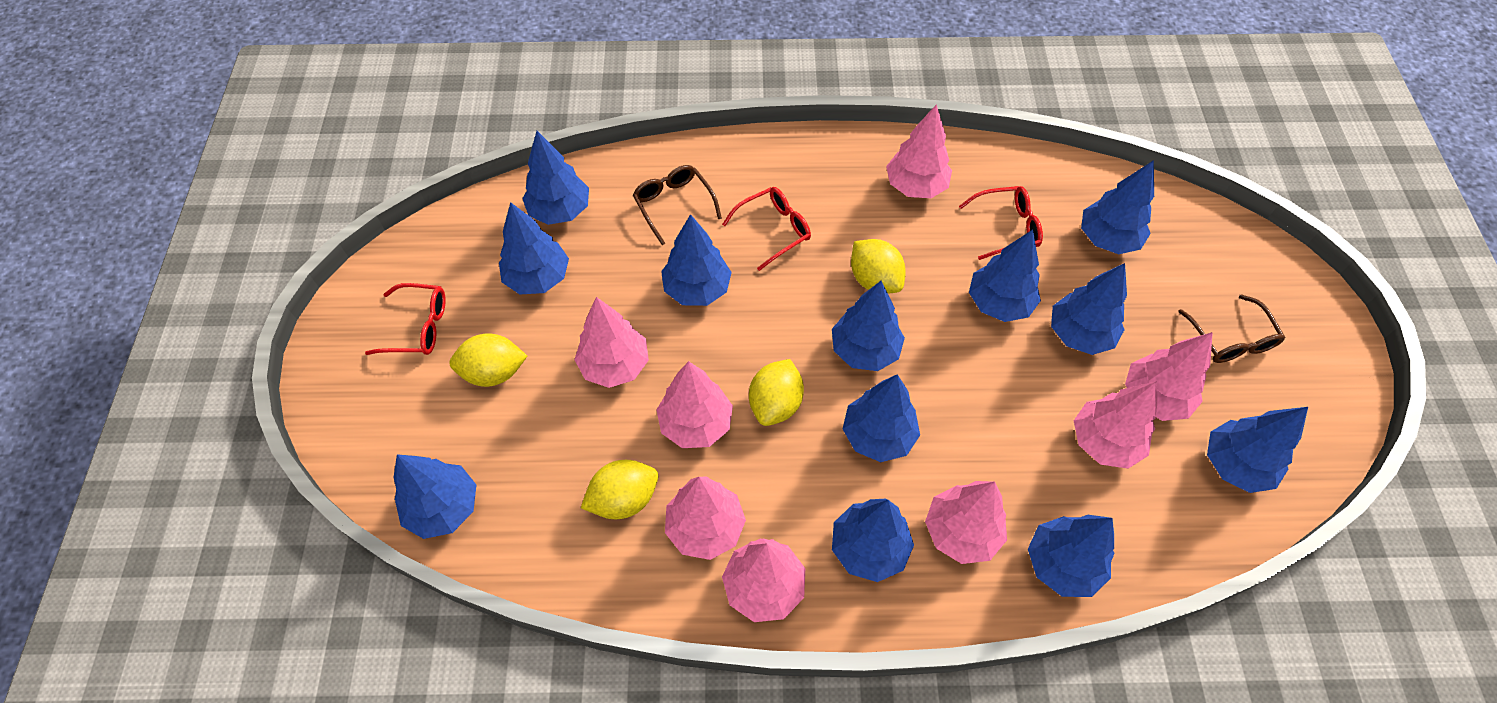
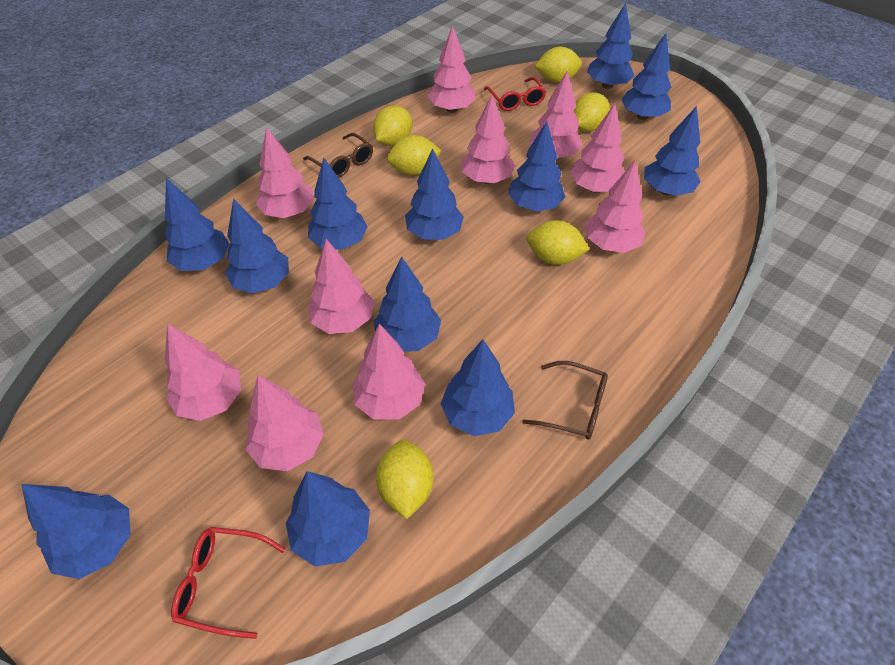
pink tree: 8 -> 10
red glasses: 3 -> 2
yellow lemon: 4 -> 6

